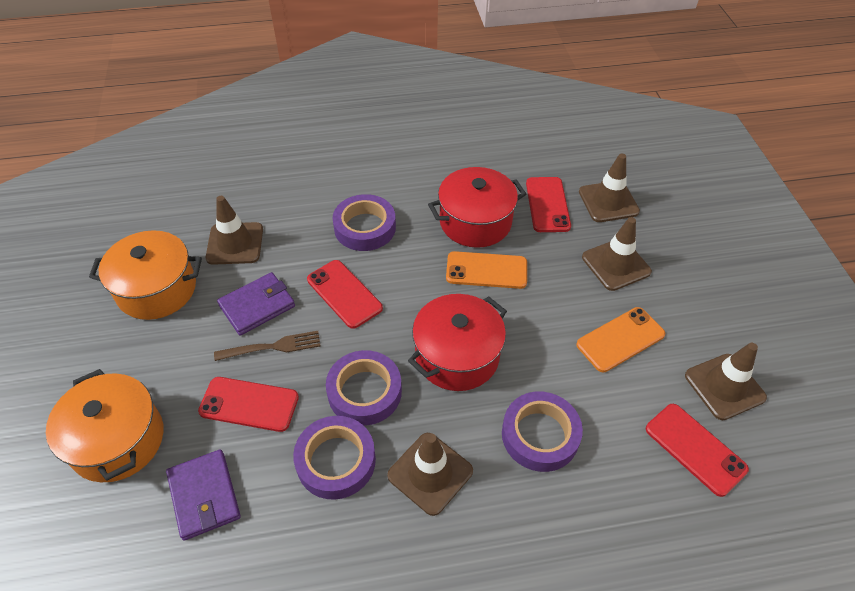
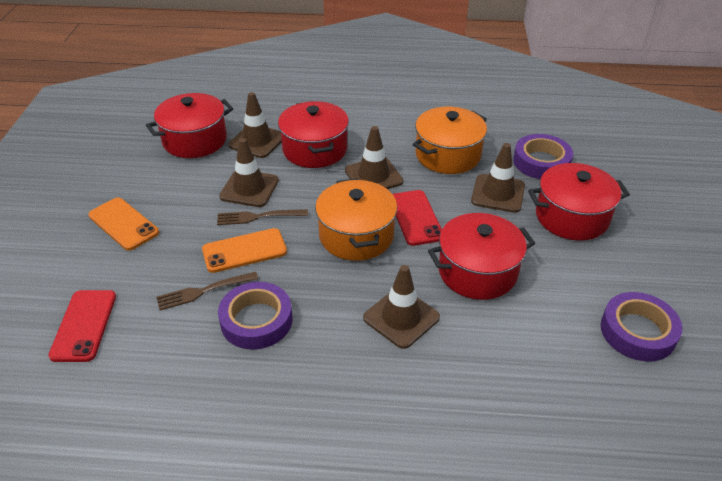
brown fork: 1 -> 2
purple tape: 4 -> 3
purple wallet: 2 -> 0
red phone: 4 -> 2
red pot: 2 -> 4

